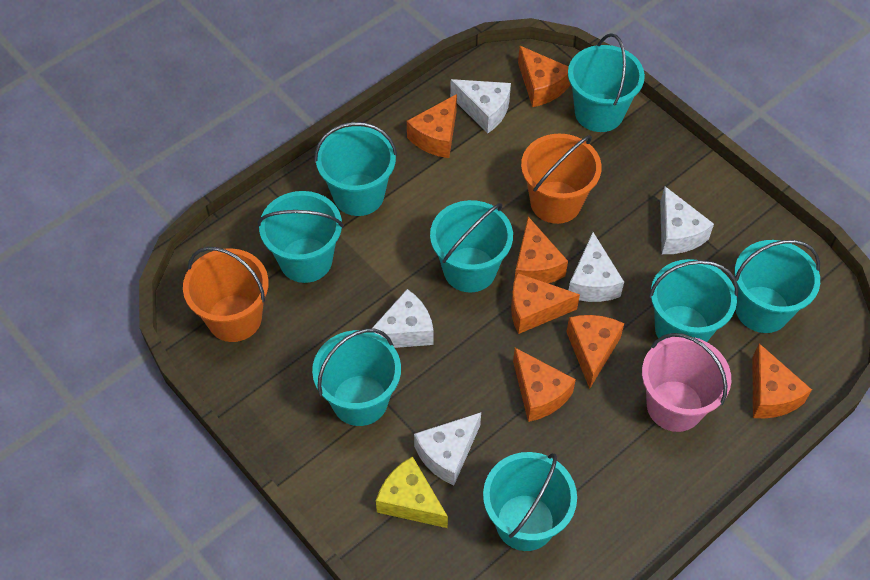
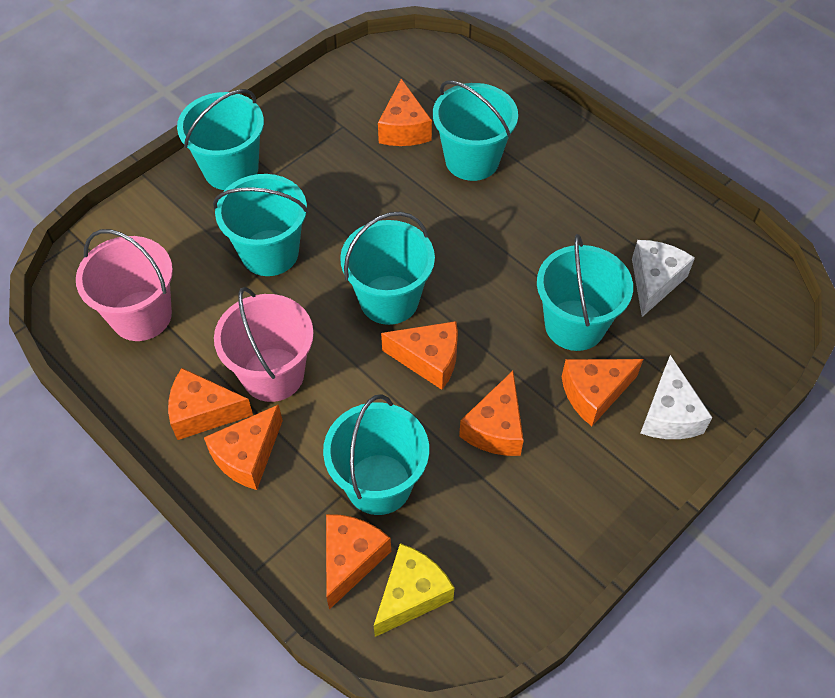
orange bucket: 2 -> 0
pink bucket: 1 -> 2
turquoise bucket: 8 -> 6
white cheese: 5 -> 2

